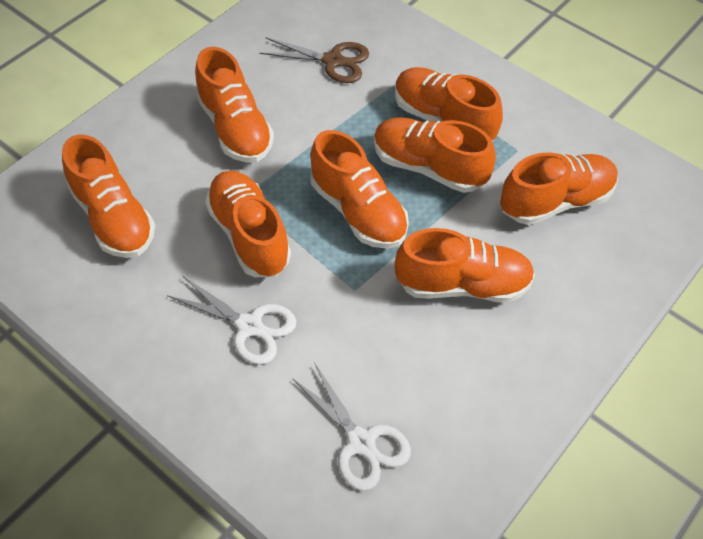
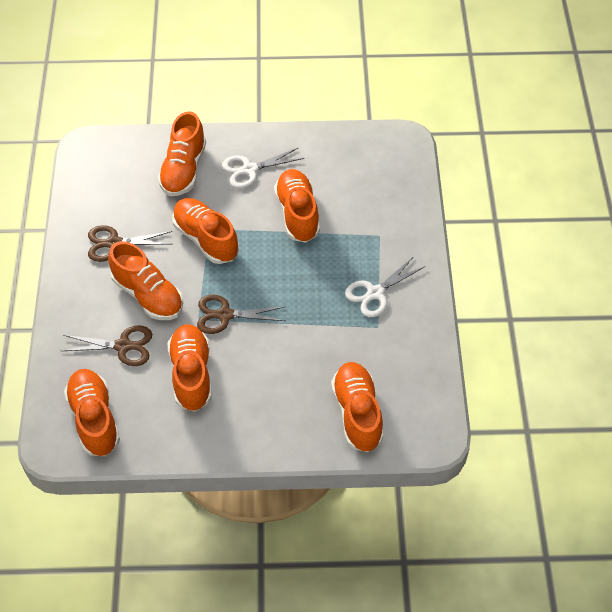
brown scissors: 1 -> 3
orange shoe: 8 -> 7

